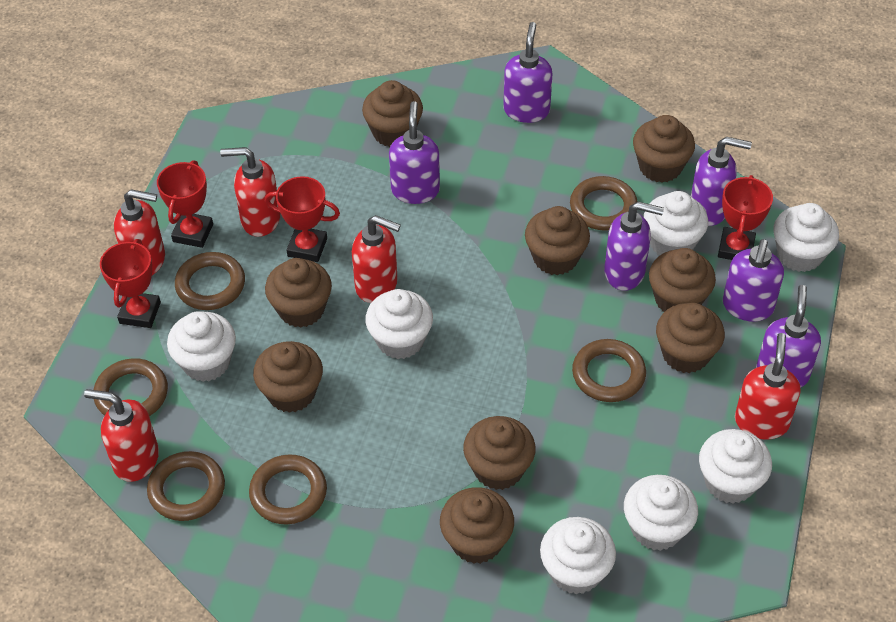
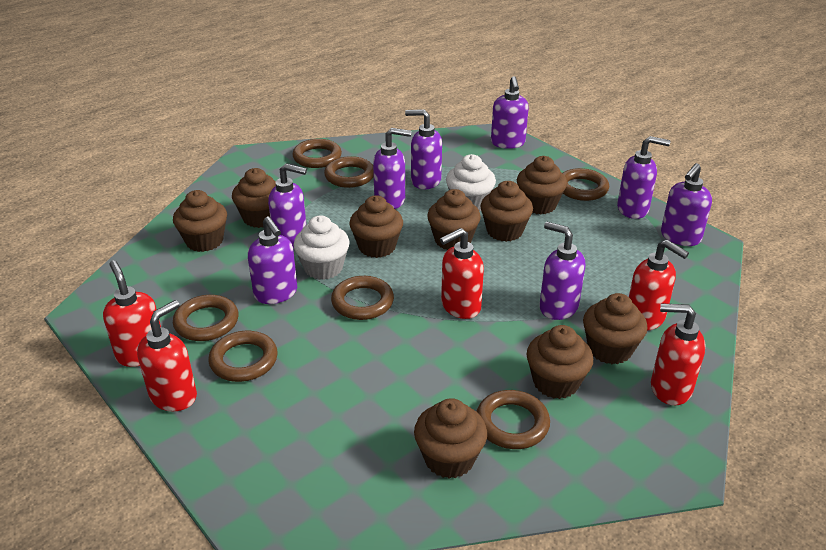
brown ring: 6 -> 7
purple soap dispenser: 6 -> 8
red trophy: 4 -> 0
white cupcake: 7 -> 2

